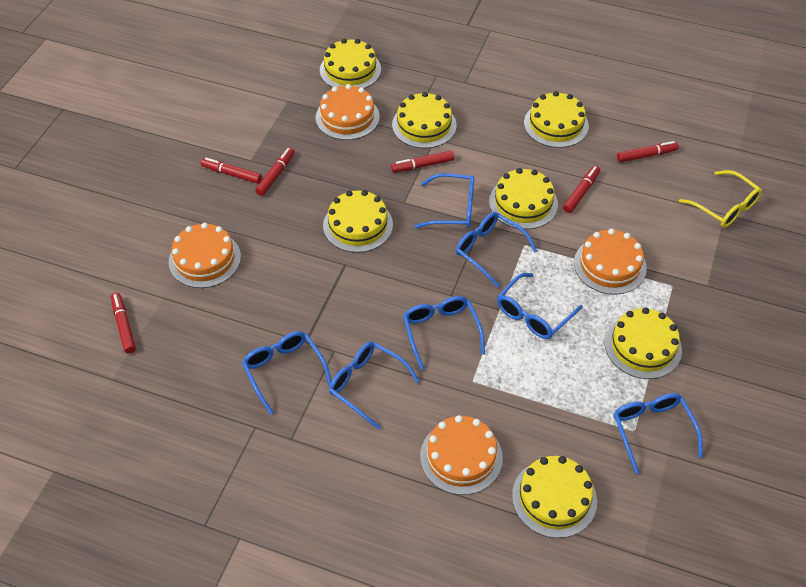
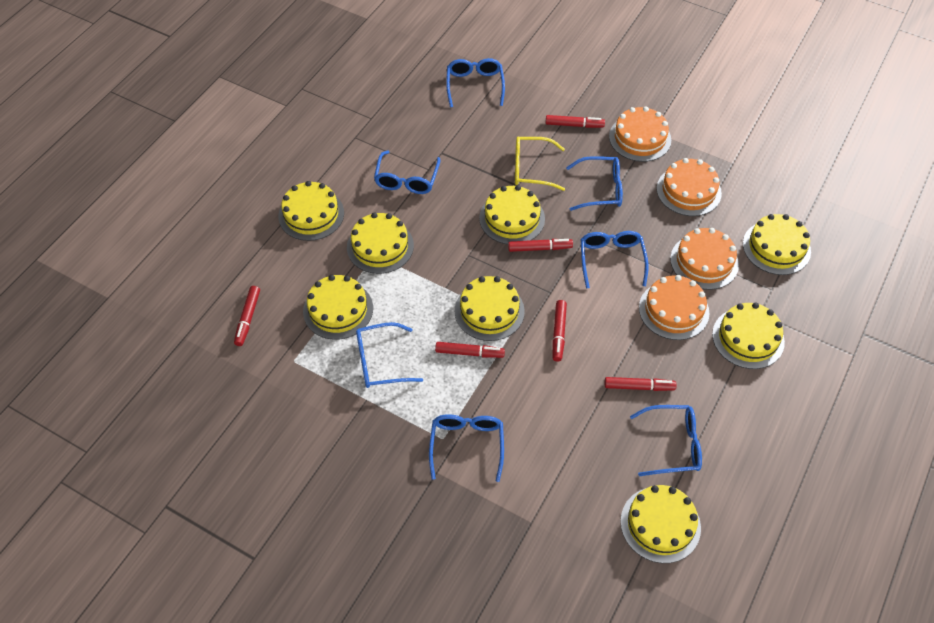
yellow cake: 7 -> 8

